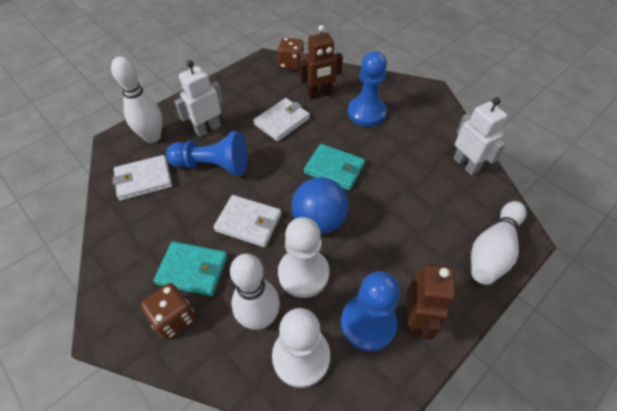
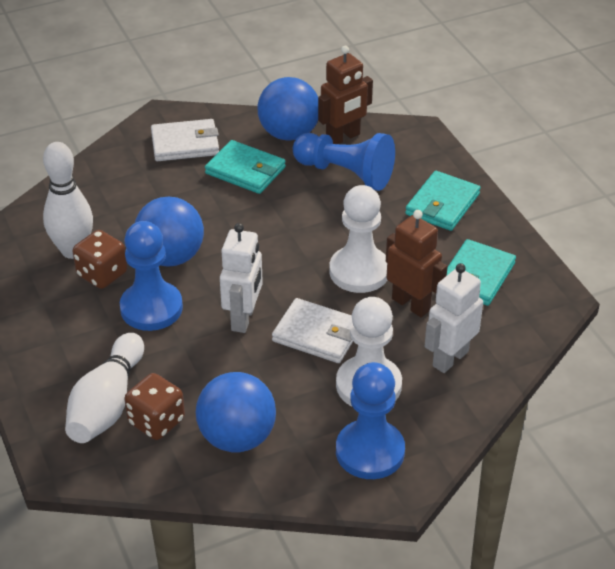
blue ball: 1 -> 3
turquoise wallet: 2 -> 3
white bowling pin: 3 -> 2
white wallet: 3 -> 2

